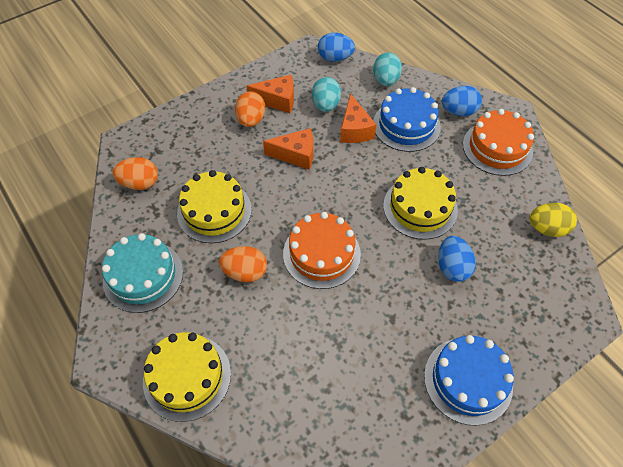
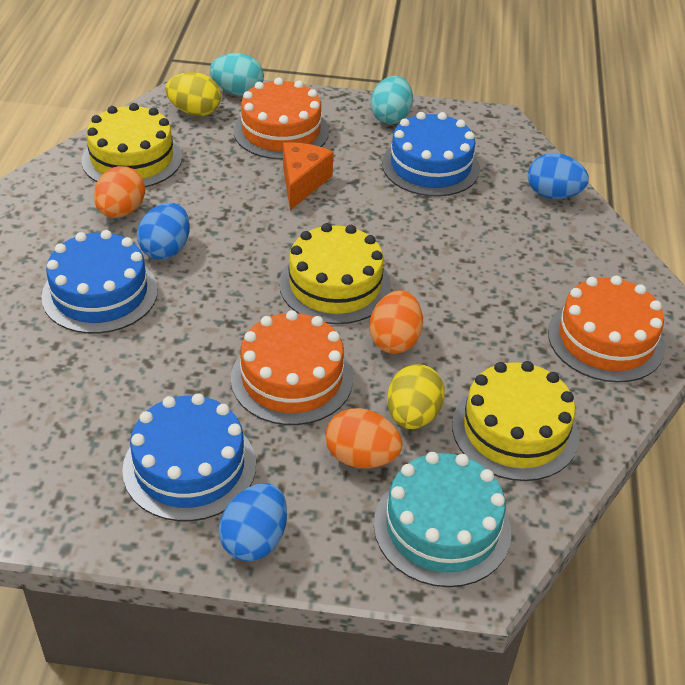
blue cake: 2 -> 3
orange cake: 2 -> 3
orange cheese: 3 -> 1
yellow egg: 1 -> 2

